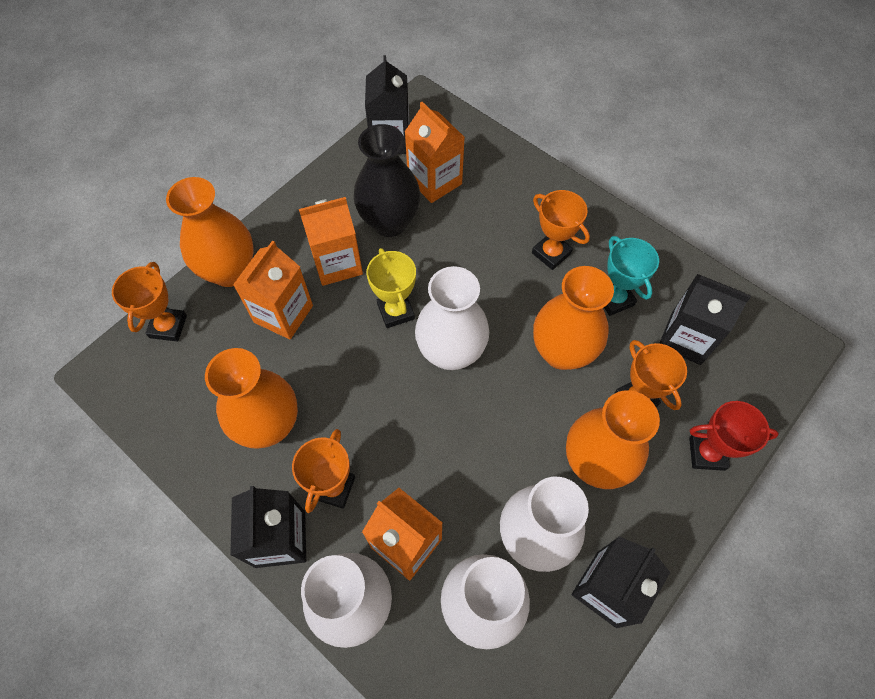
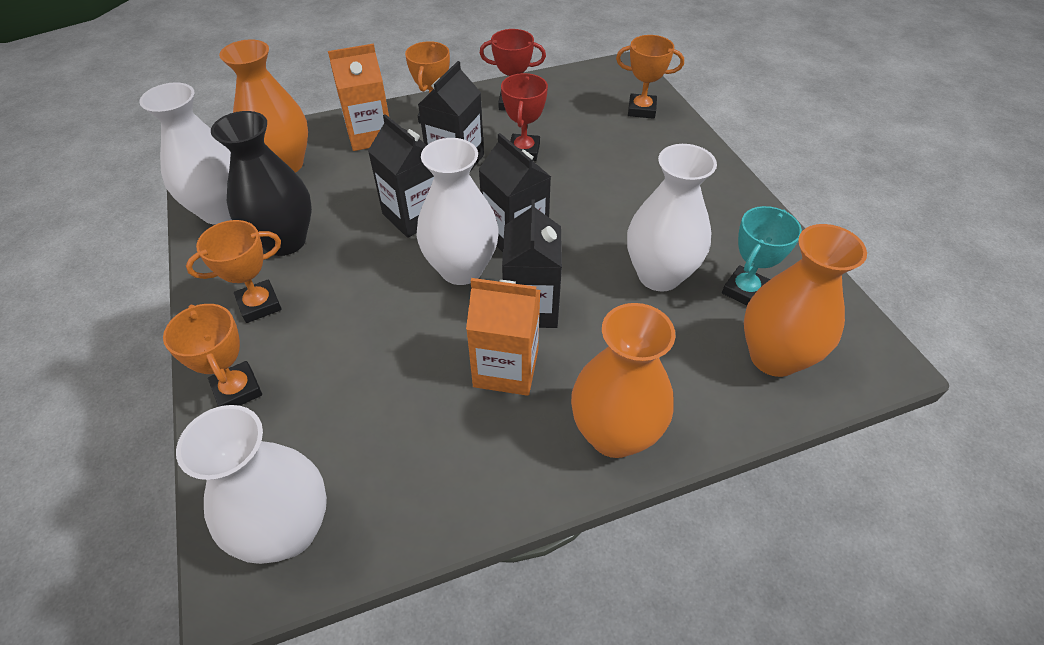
orange carton: 4 -> 2
orange vase: 4 -> 3
red trophy: 1 -> 2
yellow trophy: 1 -> 0

